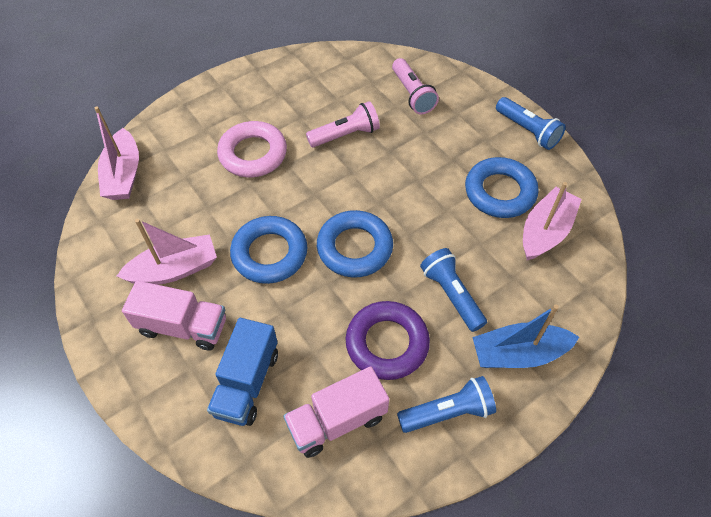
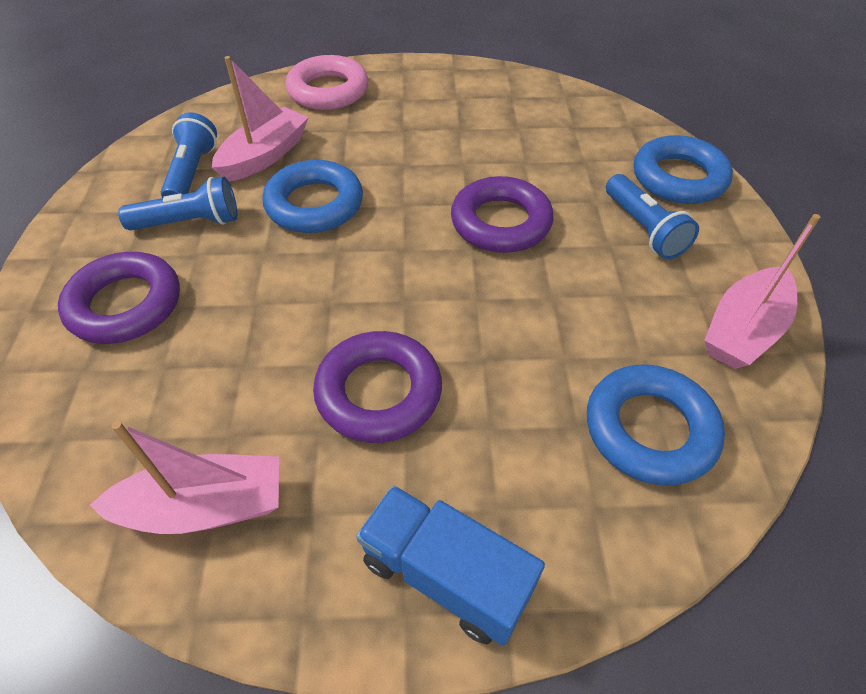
blue boat: 1 -> 0
pink flashlight: 2 -> 0
pink truck: 2 -> 0
purple ring: 1 -> 3

